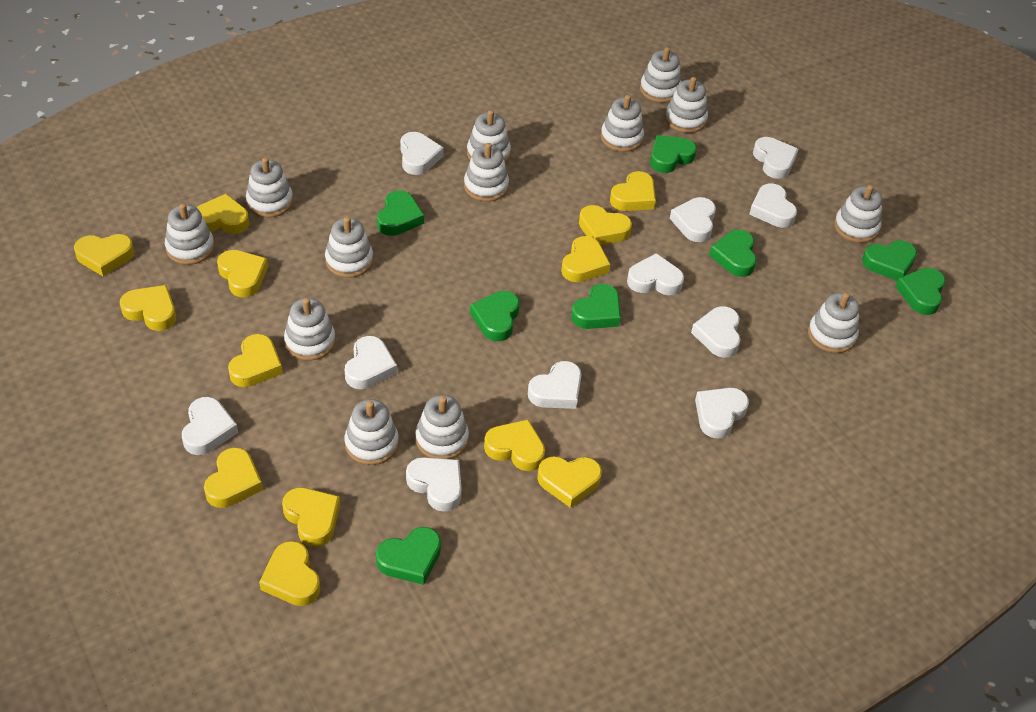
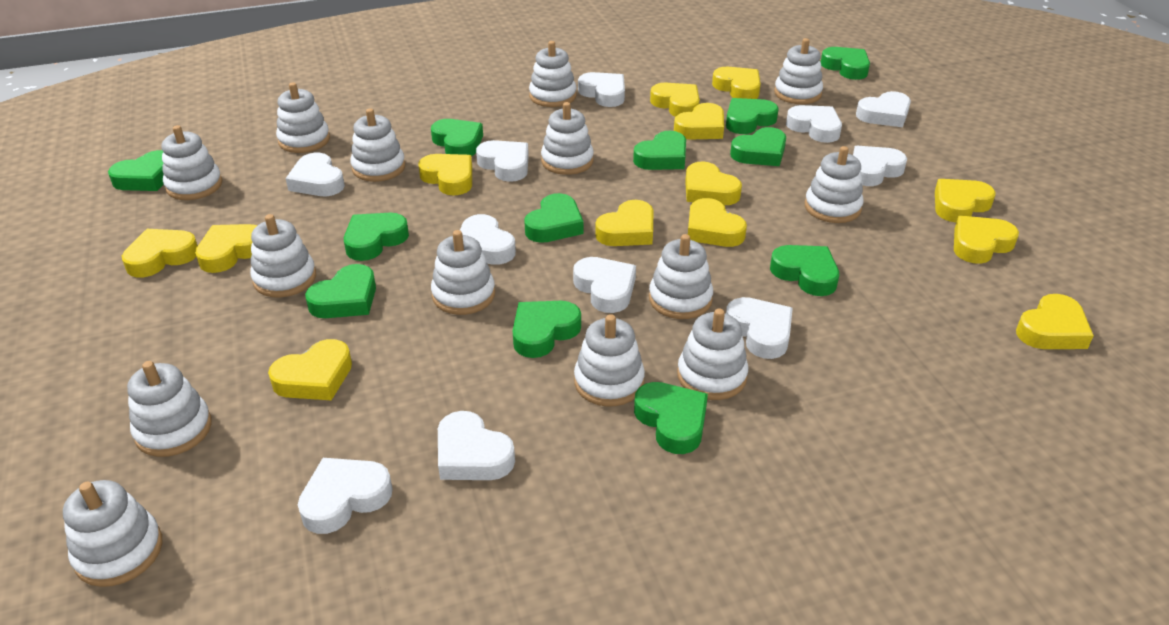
green heart: 8 -> 12
white stacking toy: 13 -> 14

